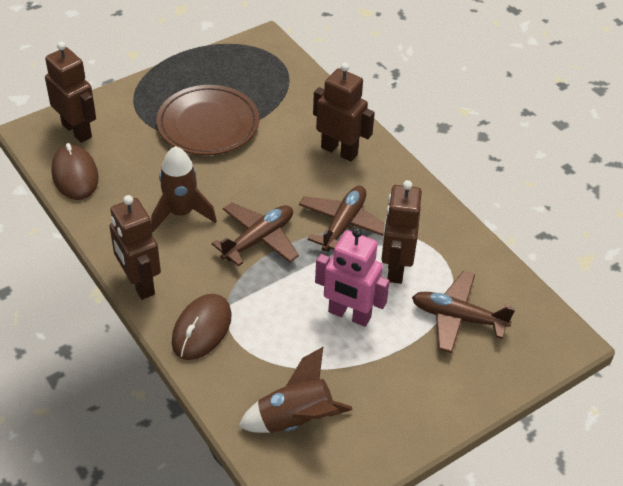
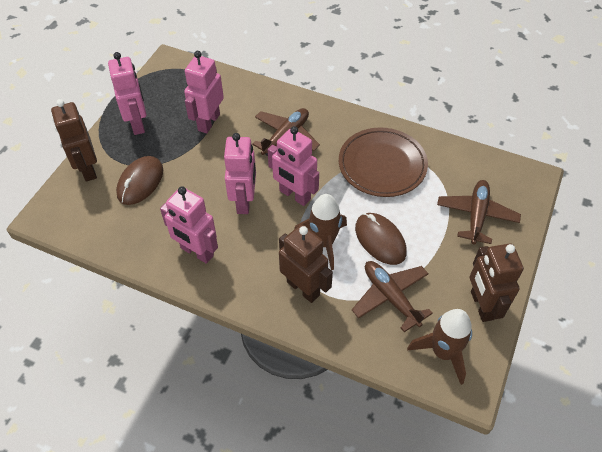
brown robot: 4 -> 3
pink robot: 1 -> 5

